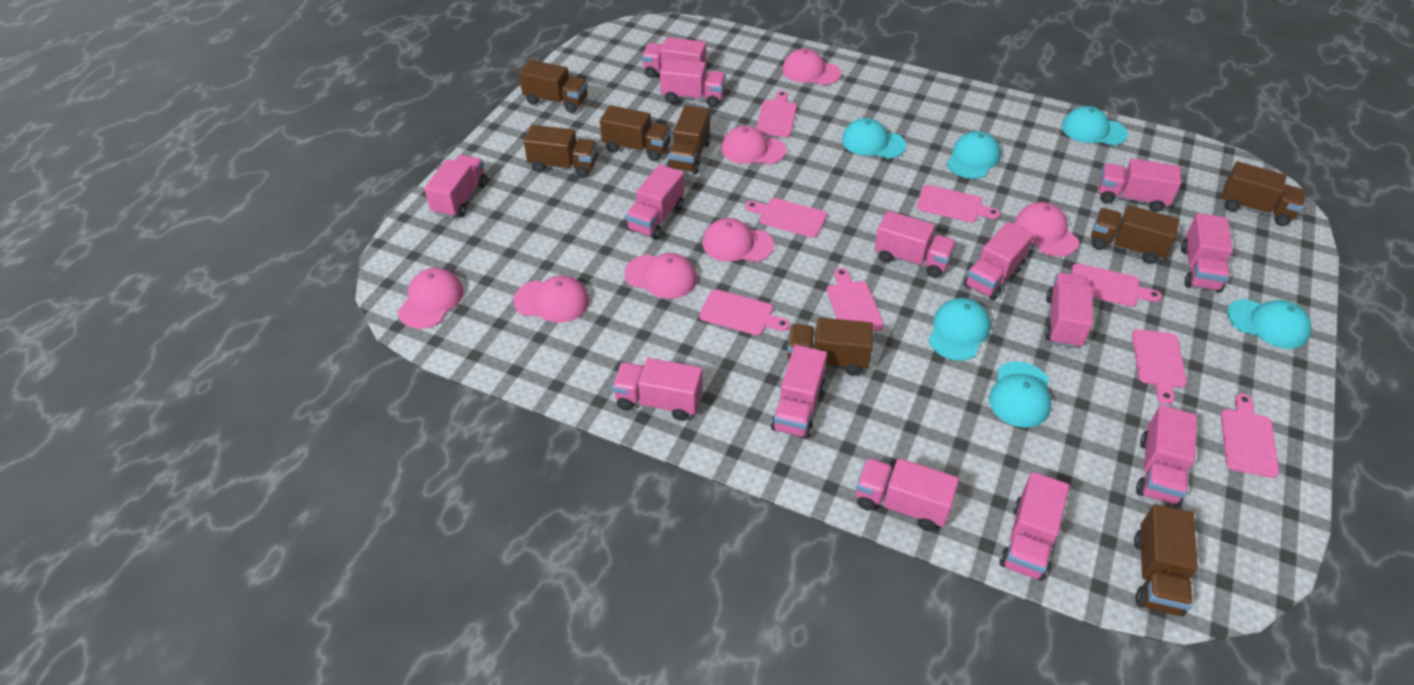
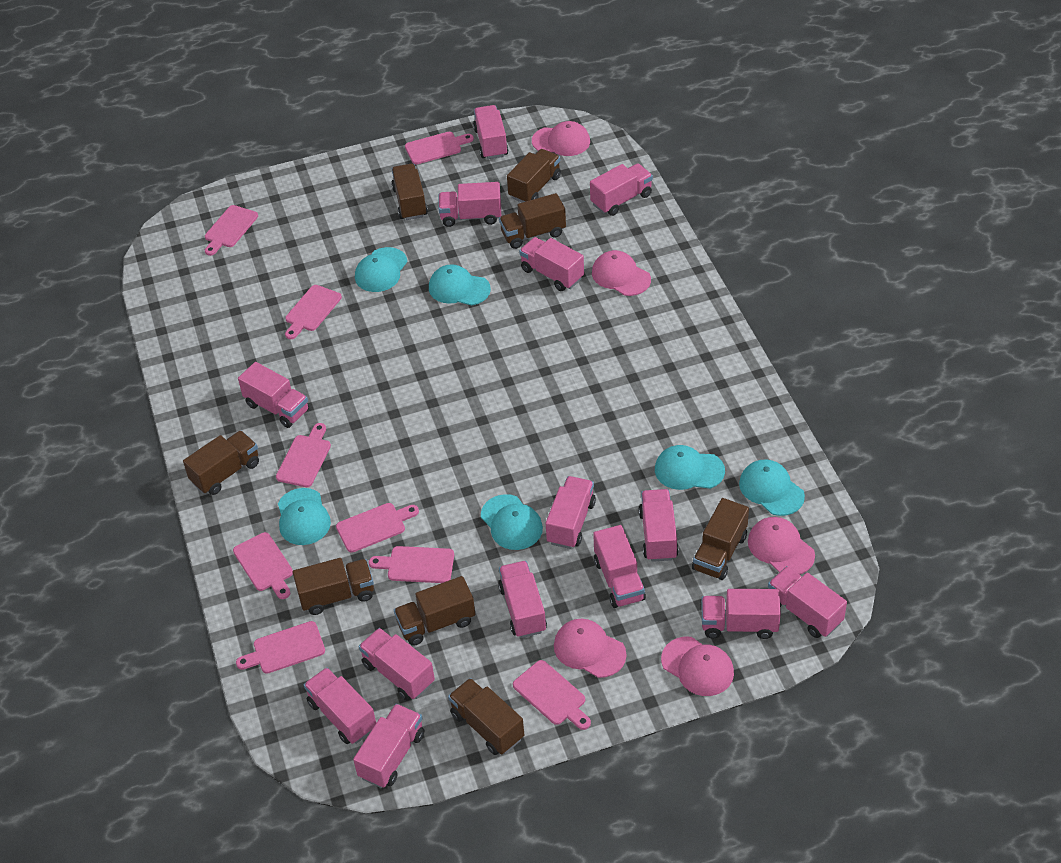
pink cap: 7 -> 5
pink cutting board: 8 -> 9

